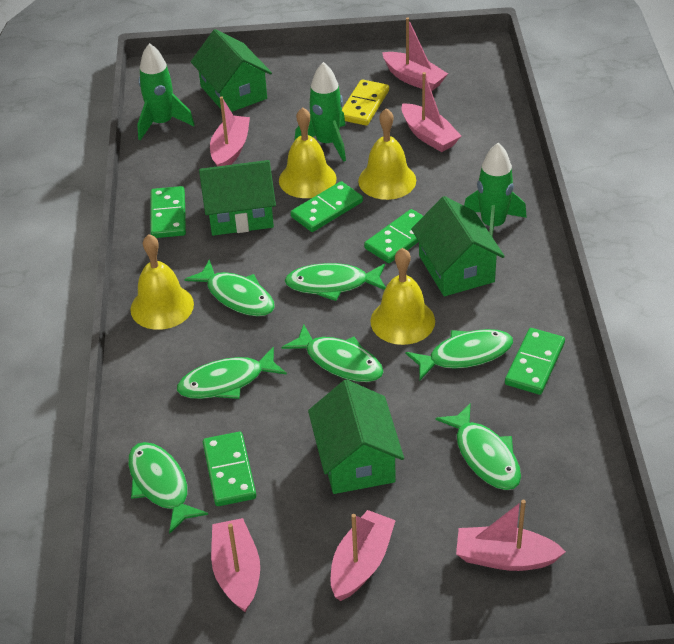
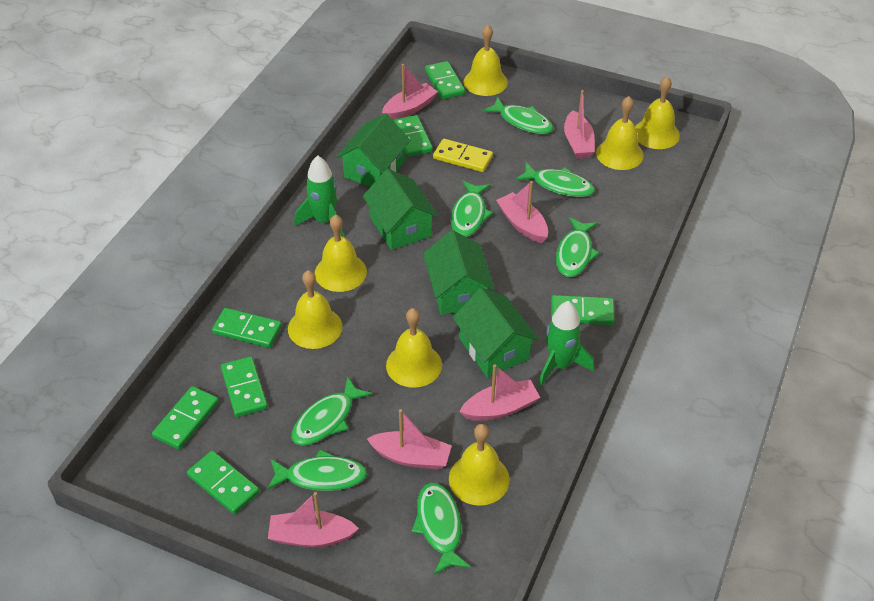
green domino: 5 -> 7
green rocket: 3 -> 2
yellow bell: 4 -> 7

